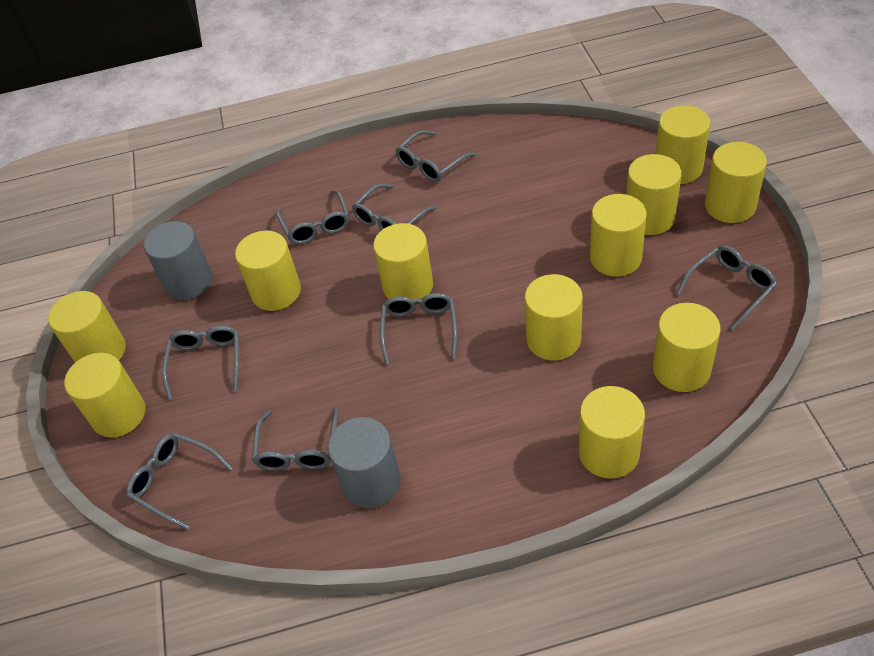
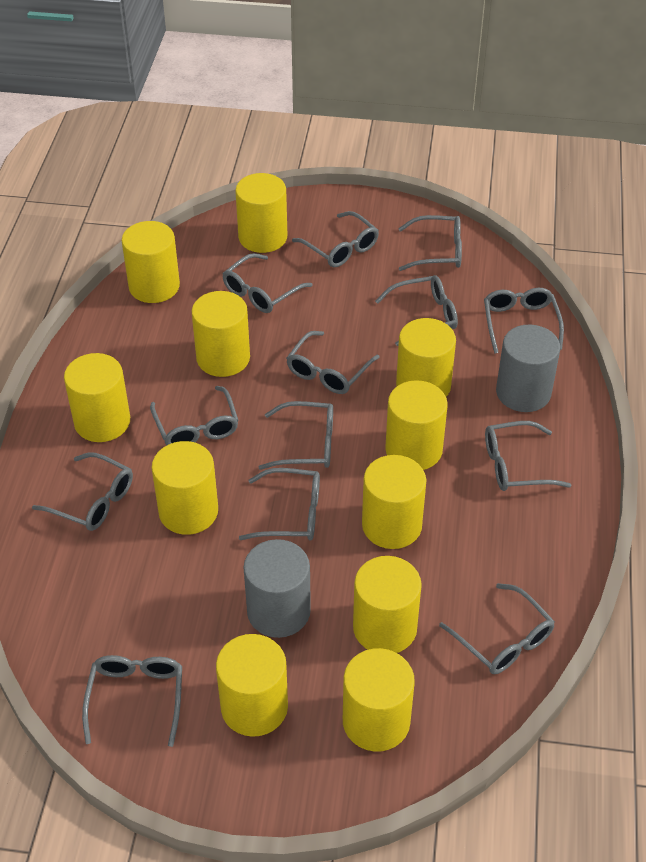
grey glasses: 8 -> 13

